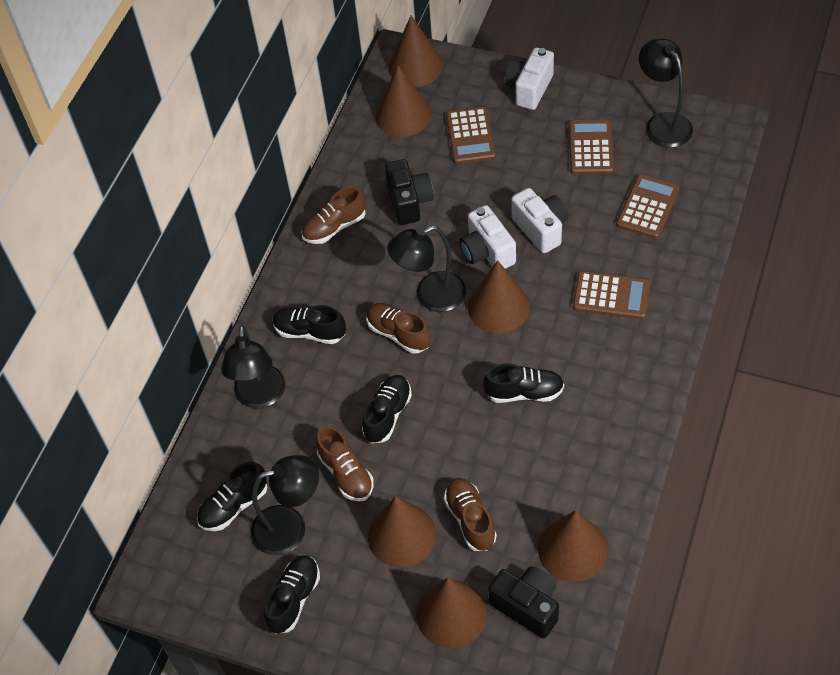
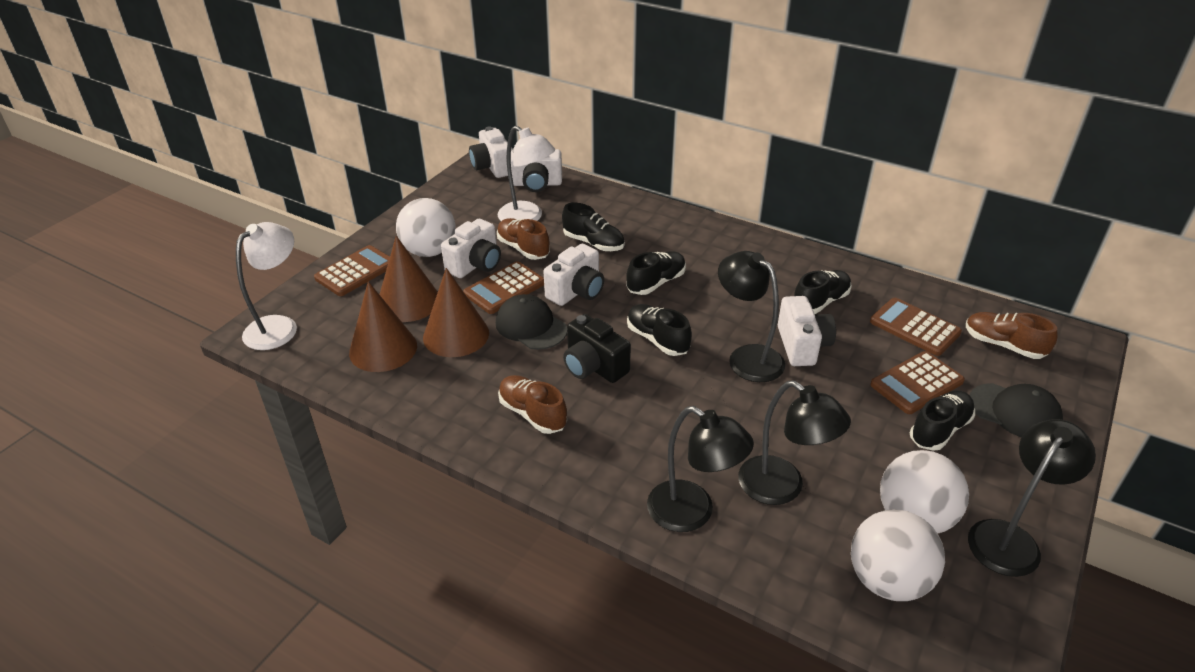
black camera: 2 -> 1
black cap: 0 -> 2
brown cone: 6 -> 3
brown shoe: 4 -> 3
white ball: 0 -> 3
white camera: 3 -> 5
white lamp: 0 -> 2

